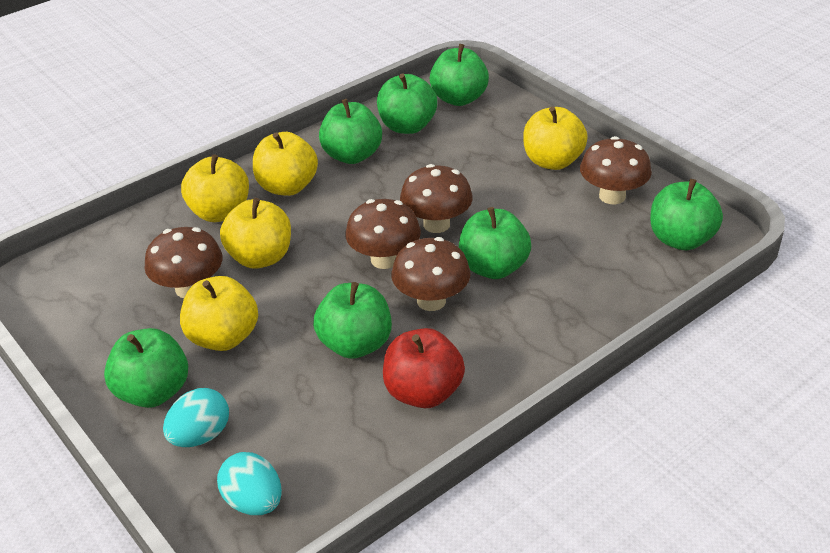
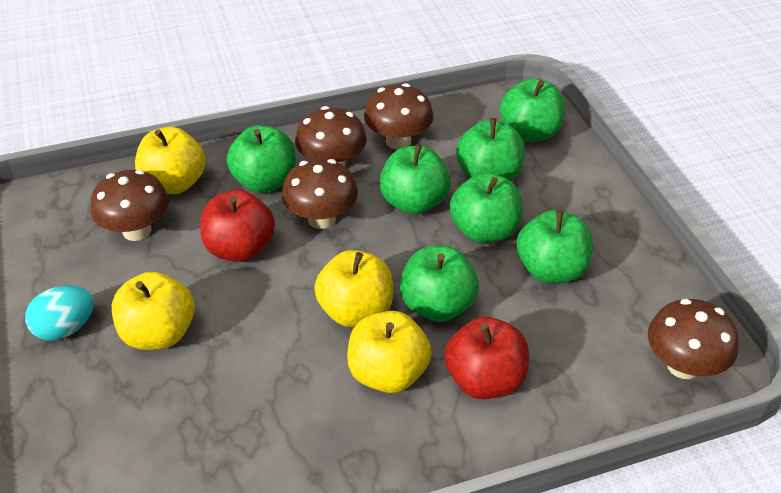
red apple: 1 -> 2
turquoise egg: 2 -> 1
yellow apple: 5 -> 4

